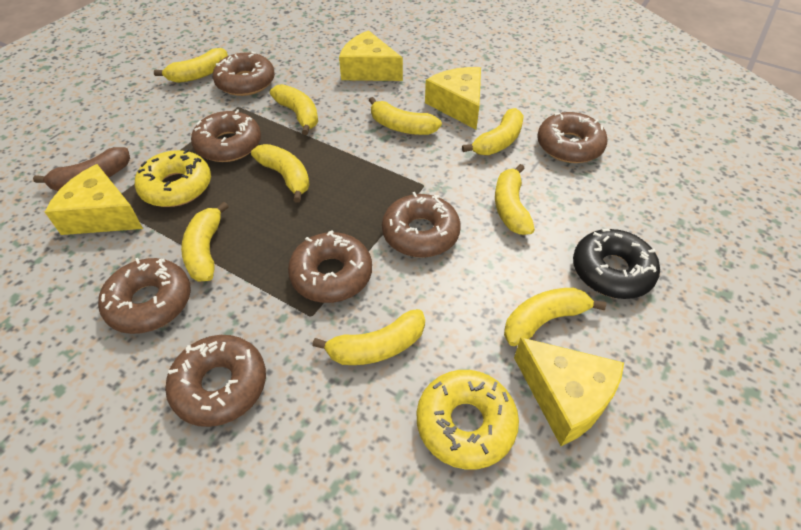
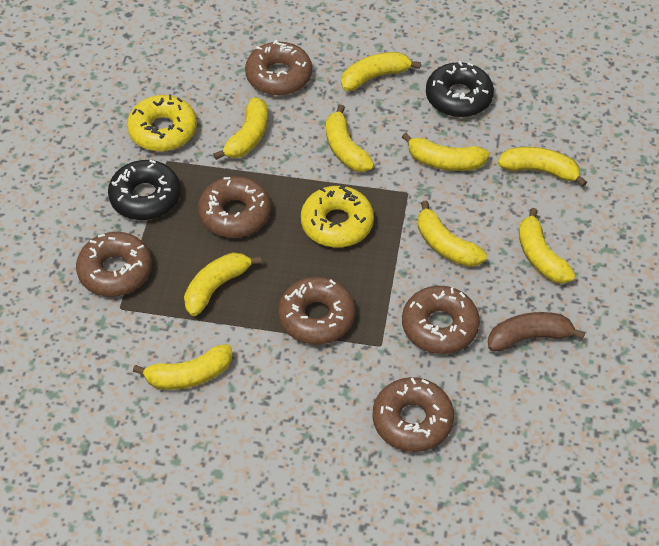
black donut: 1 -> 2
brown donut: 7 -> 6
yellow cheese: 4 -> 0

